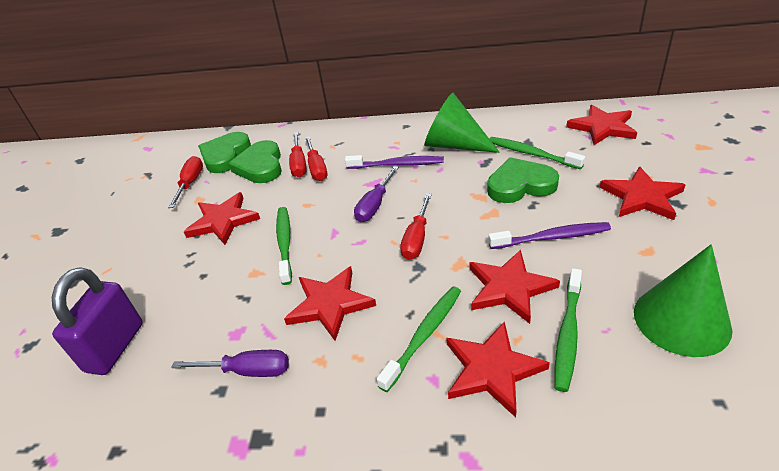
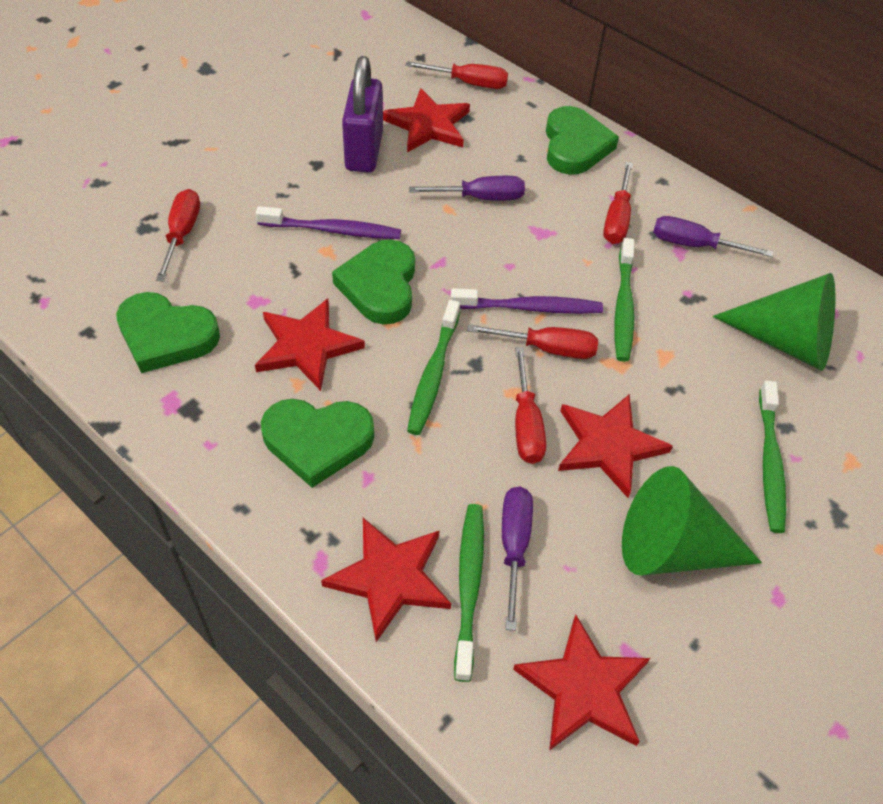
green heart: 3 -> 4
purple screwdriver: 2 -> 3
red screwdriver: 4 -> 5
red star: 6 -> 5

